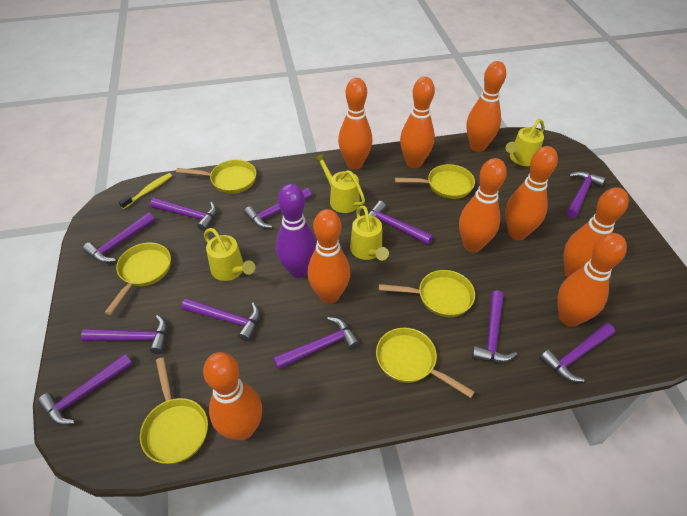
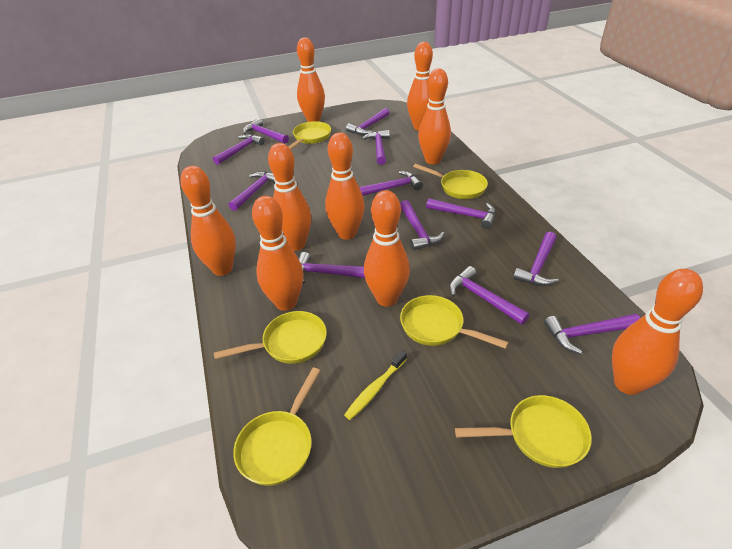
purple bowling pin: 1 -> 0
purple hammer: 11 -> 12
yellow watering can: 4 -> 0

